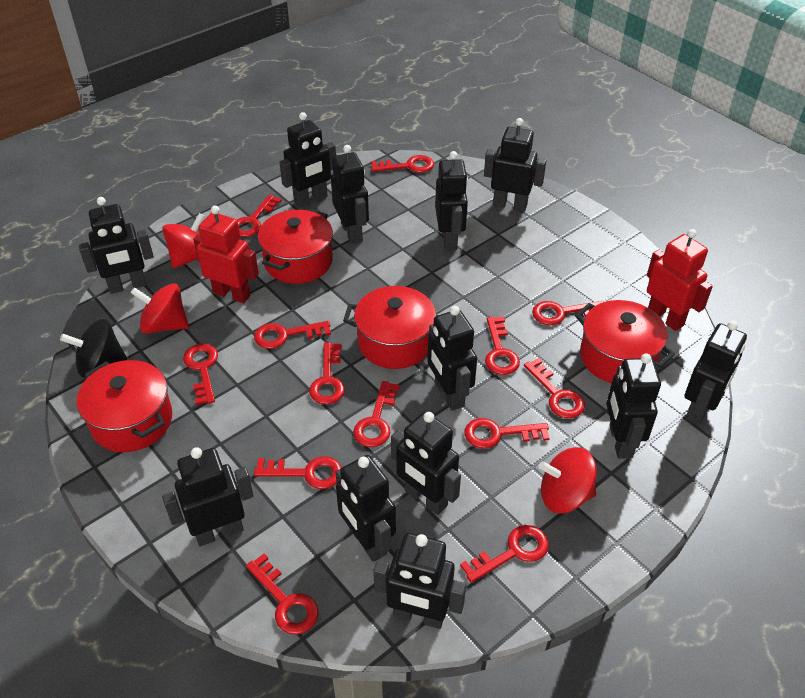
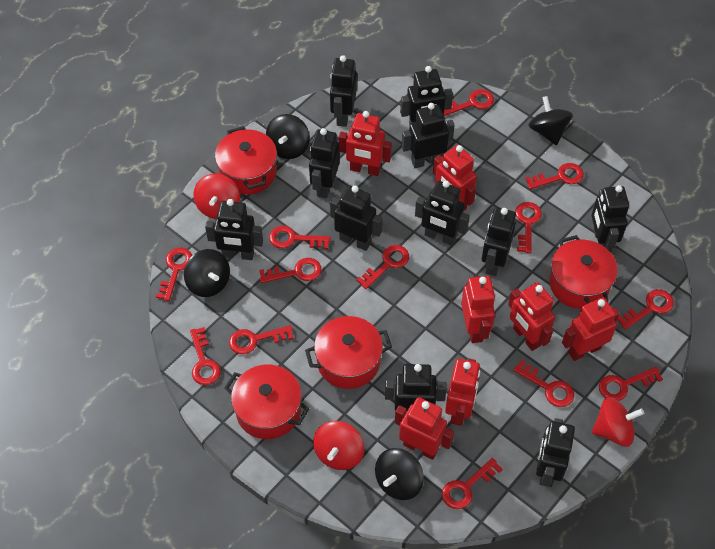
black robot: 12 -> 11
black spinning top: 1 -> 4
red robot: 2 -> 7

